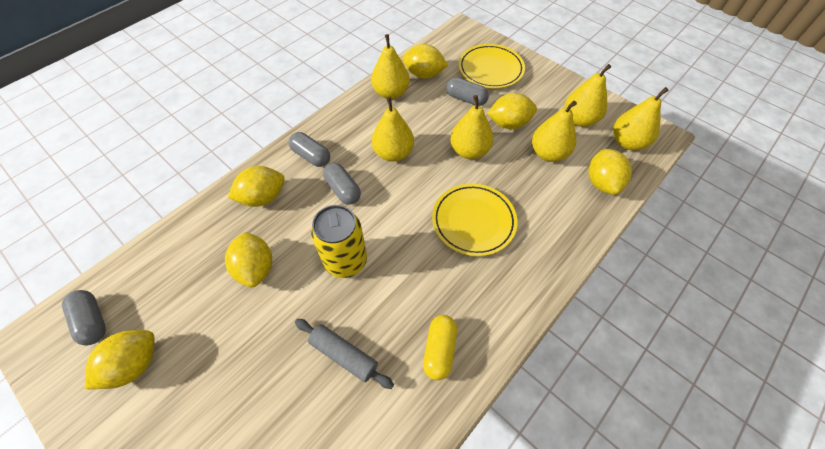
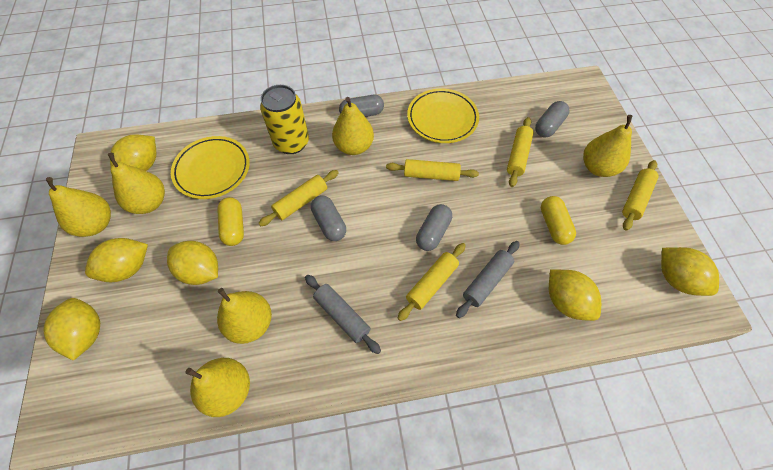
grey rolling pin: 1 -> 2
yellow capsule: 1 -> 2
yellow rolling pin: 0 -> 5

